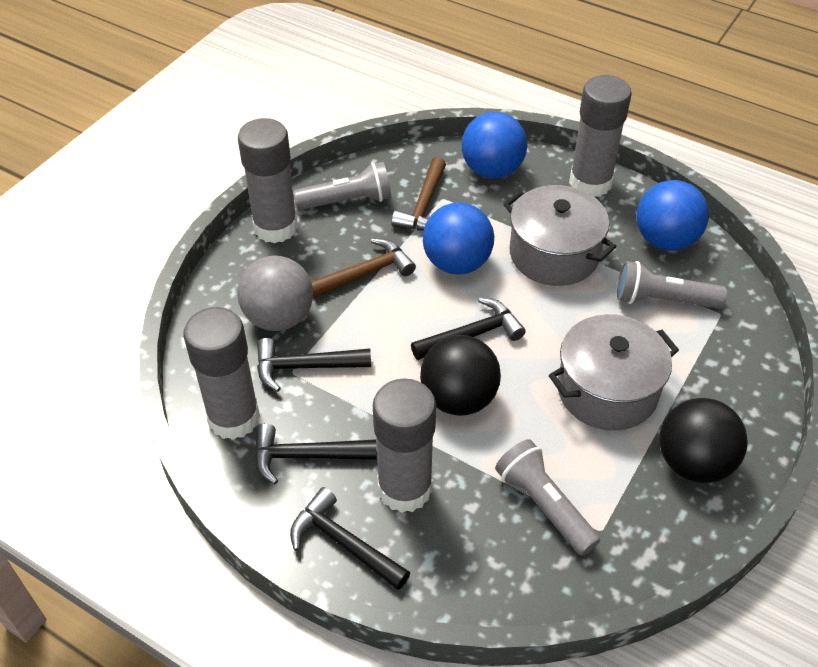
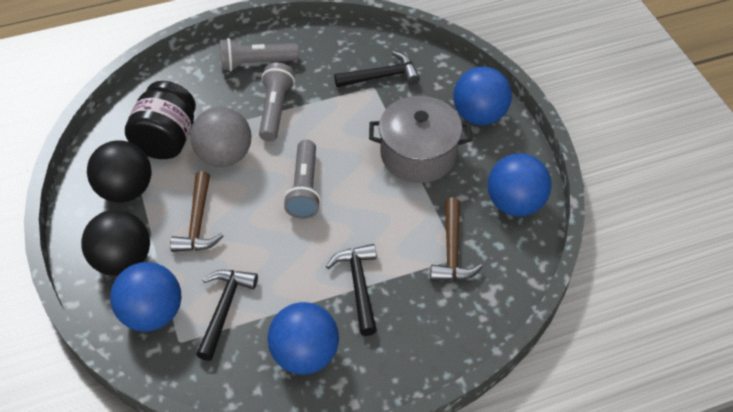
black hammer: 4 -> 3
black jar: 0 -> 1
blue ball: 3 -> 4
grey glue stick: 4 -> 0
grey pot: 2 -> 1

